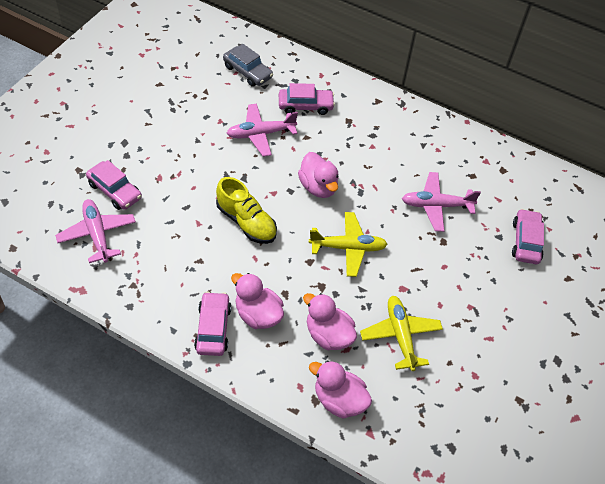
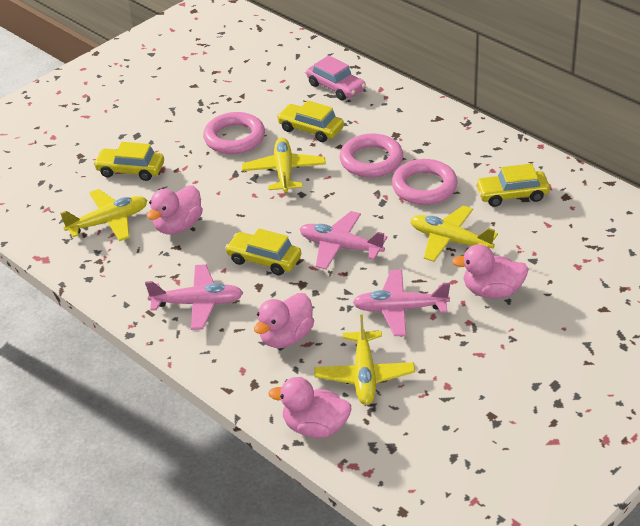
grey car: 1 -> 0
pink car: 4 -> 1
pink ring: 0 -> 3
yellow car: 0 -> 4
yellow plane: 2 -> 4
yellow shoe: 1 -> 0

